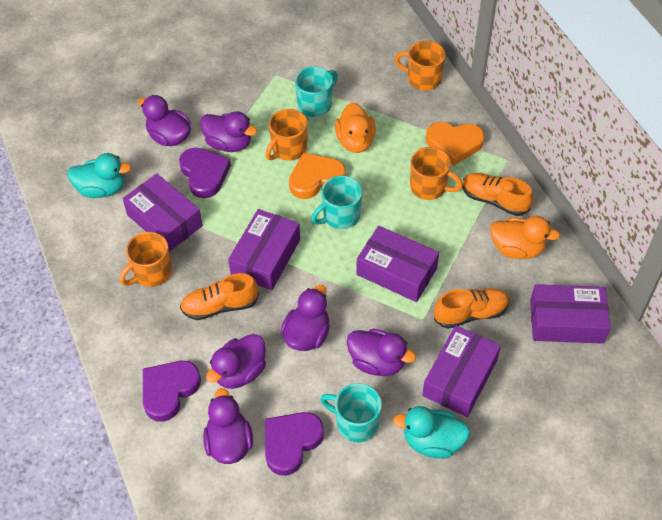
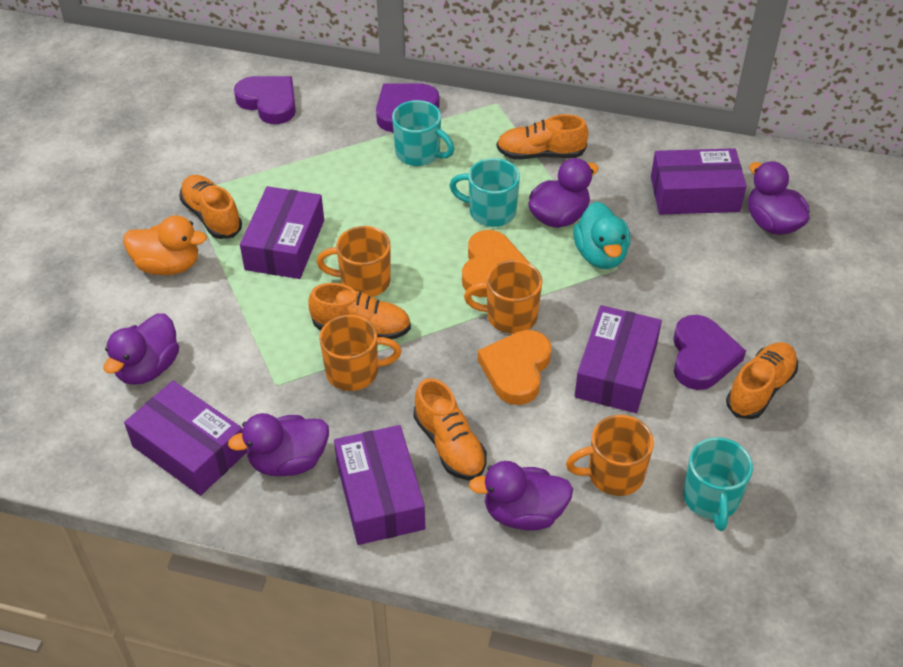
orange duck: 2 -> 1
orange shoe: 3 -> 5
purple duck: 6 -> 5
turquoise duck: 2 -> 1

